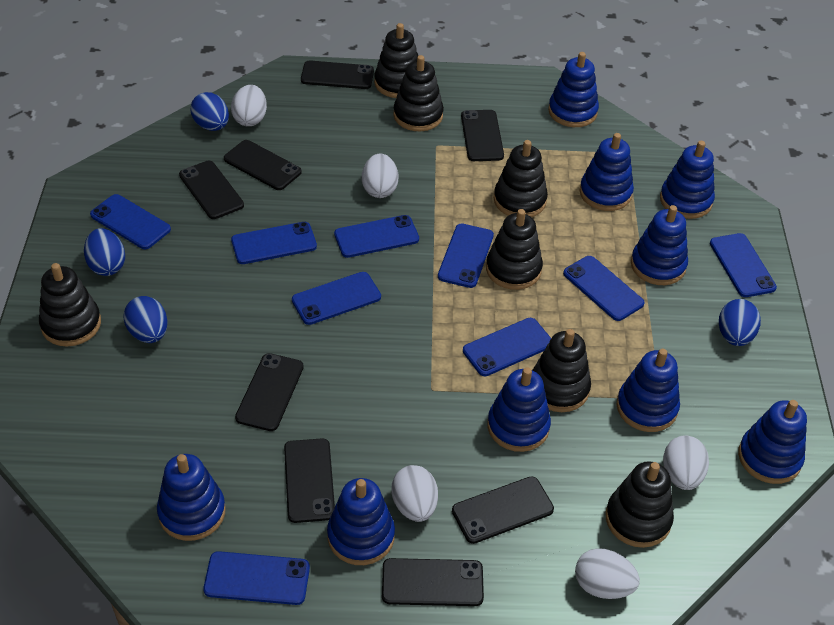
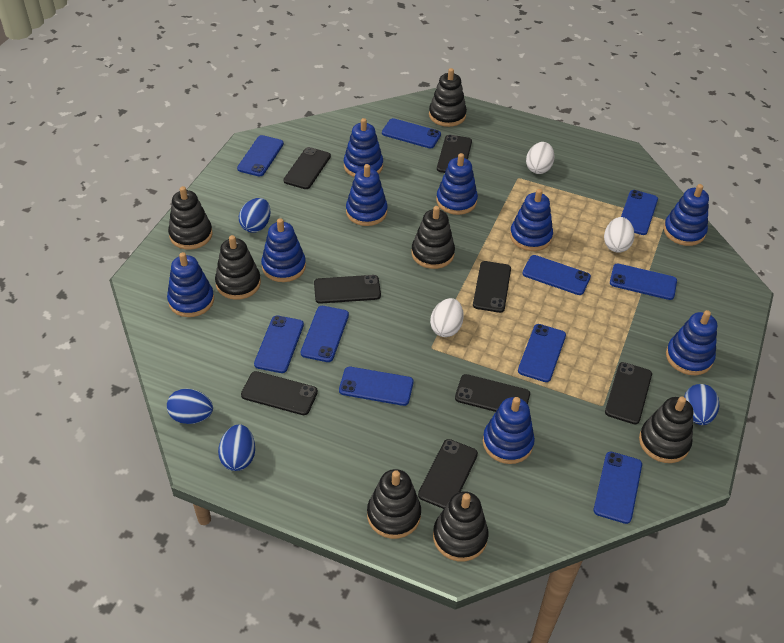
blue phone: 9 -> 10
white egg: 5 -> 3

